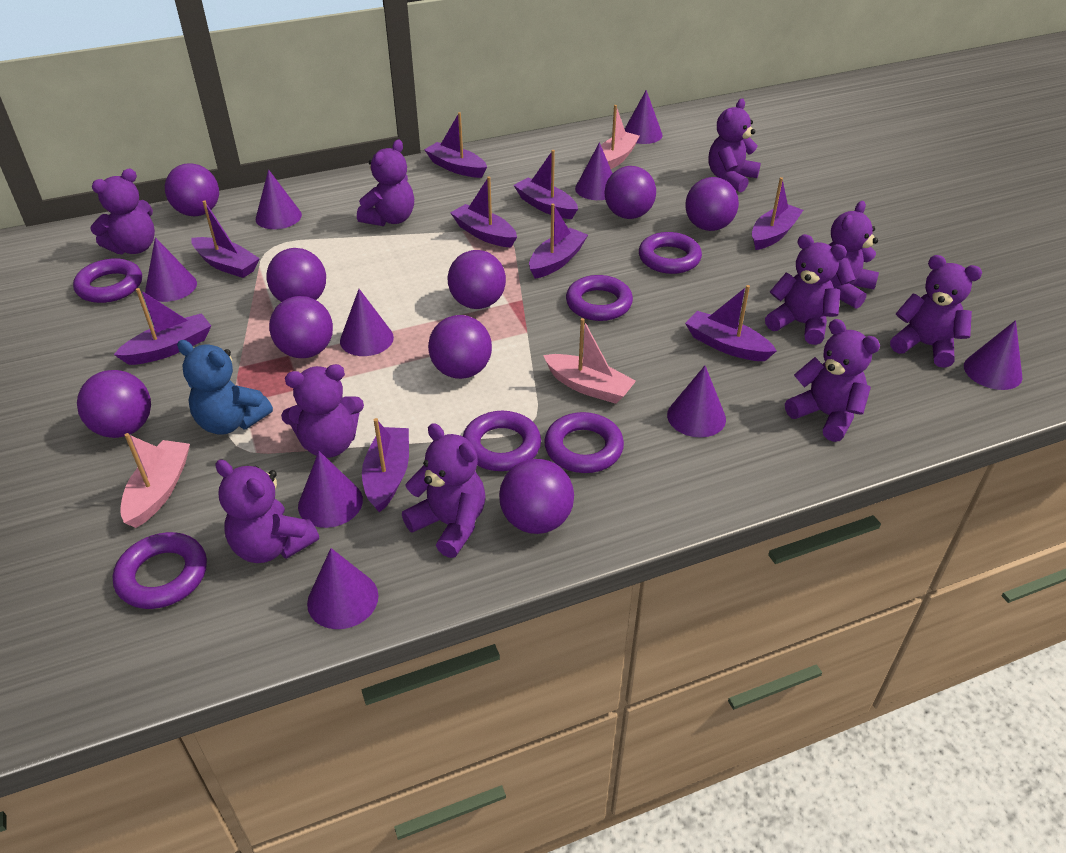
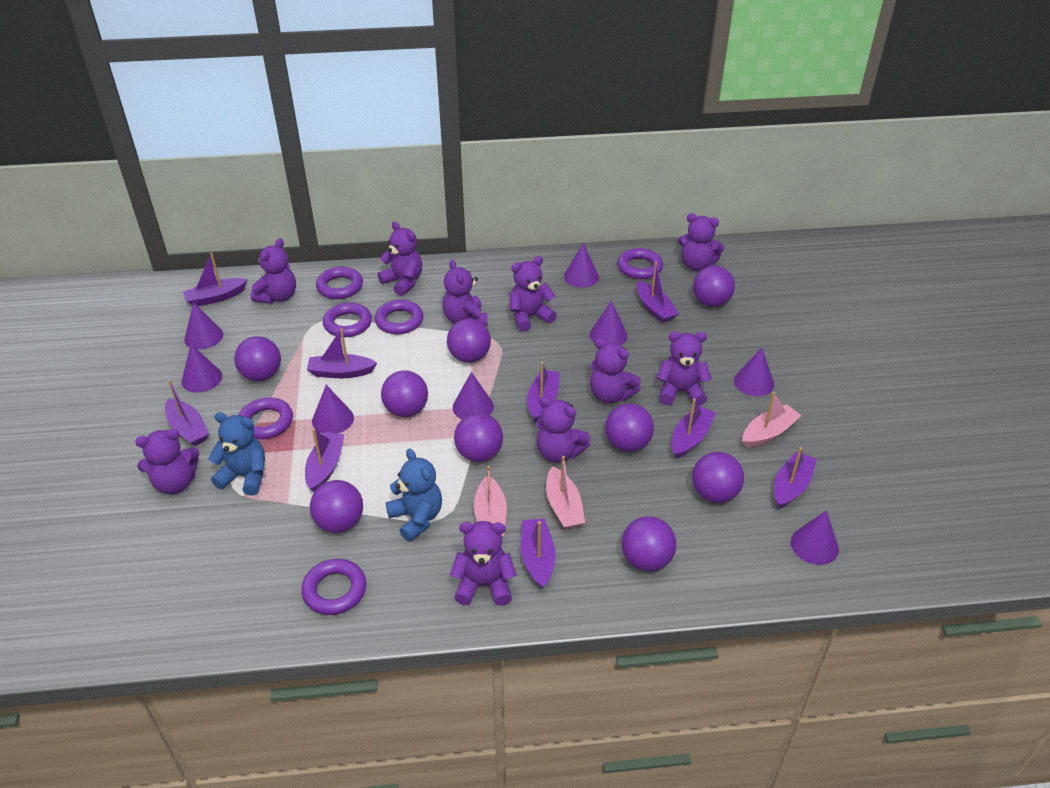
blue teddy bear: 1 -> 2
purple cone: 9 -> 8

